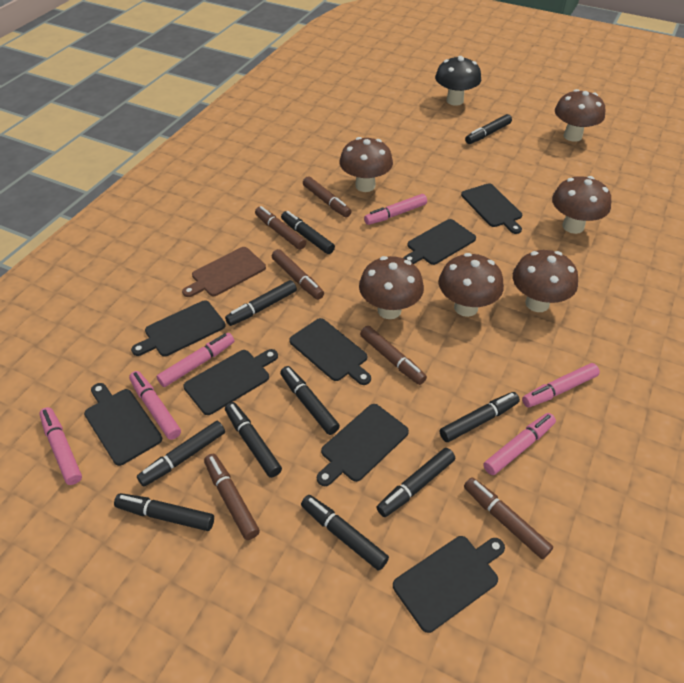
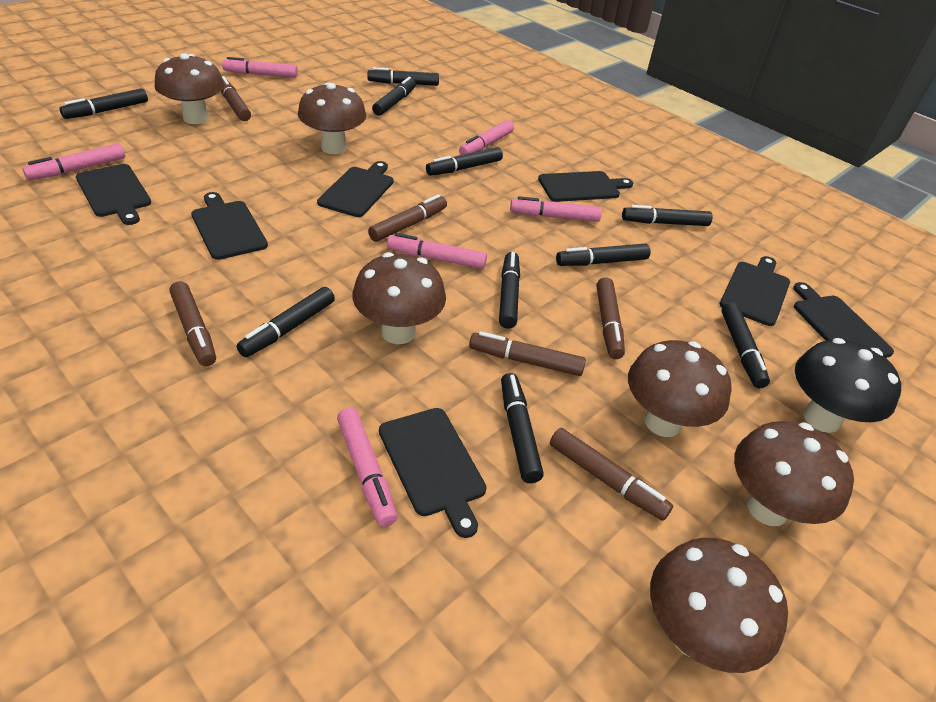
black cutting board: 8 -> 7
brown cutting board: 1 -> 0

